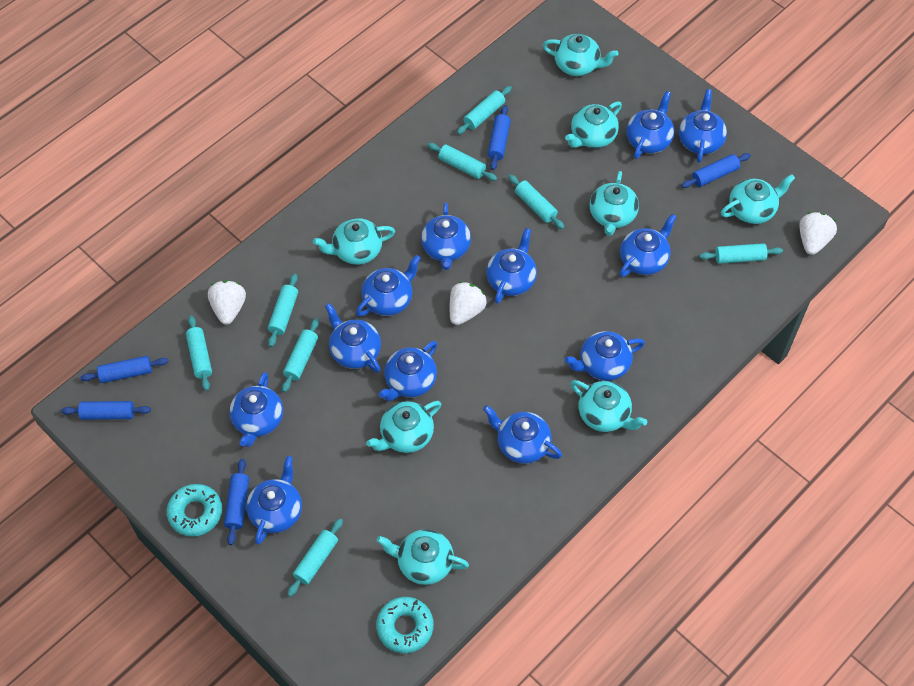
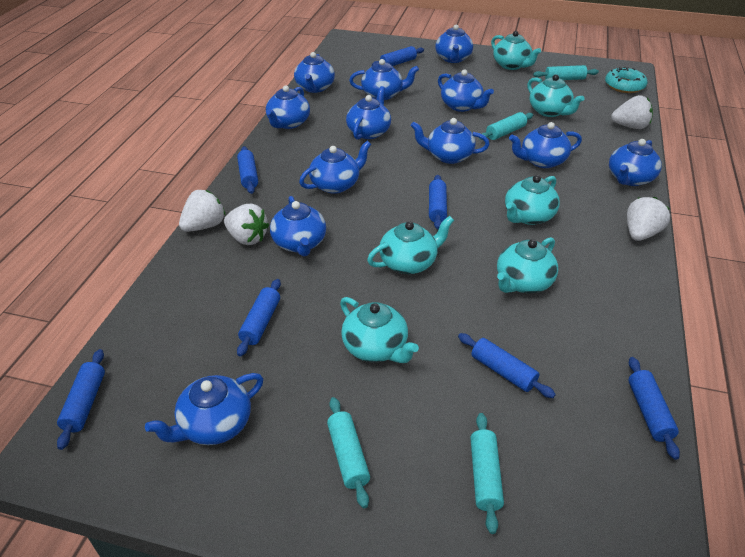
blue rolling pin: 5 -> 7
turquoise donut: 2 -> 1
turquoise rolling pin: 8 -> 4
turquoise teapot: 8 -> 6
white strawberry: 3 -> 4

